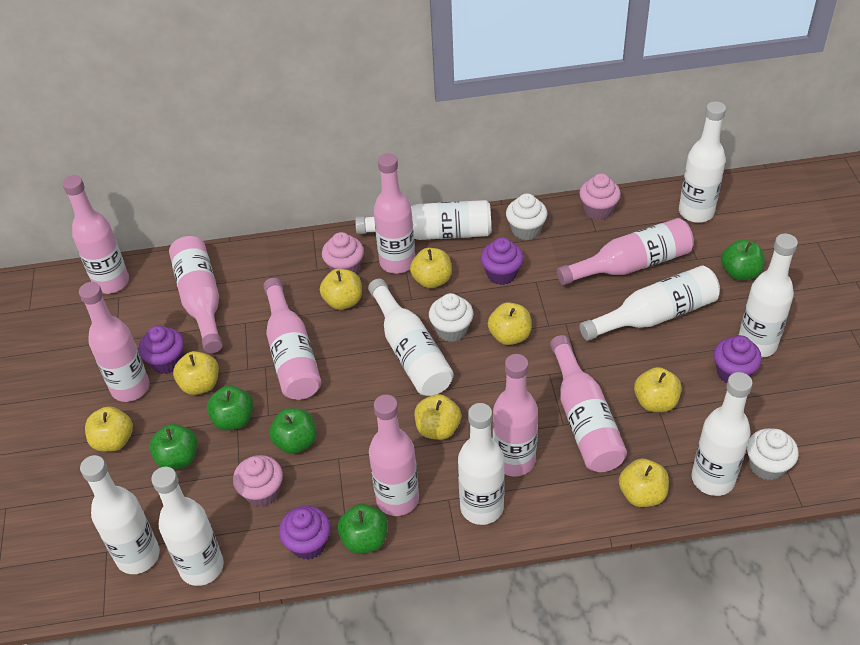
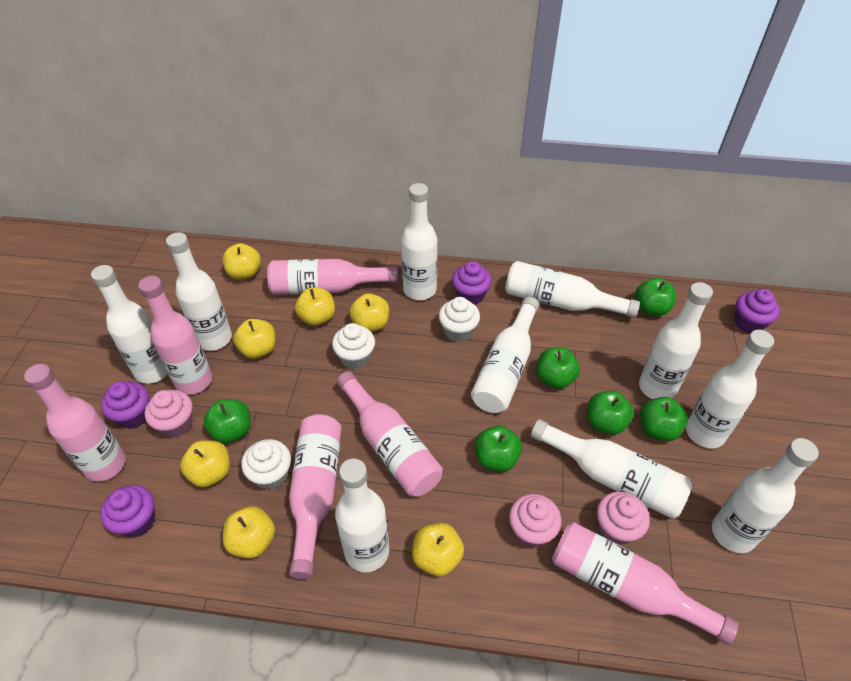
green apple: 5 -> 6
pink bottle: 9 -> 6
white bottle: 9 -> 10
yellow apple: 8 -> 7

